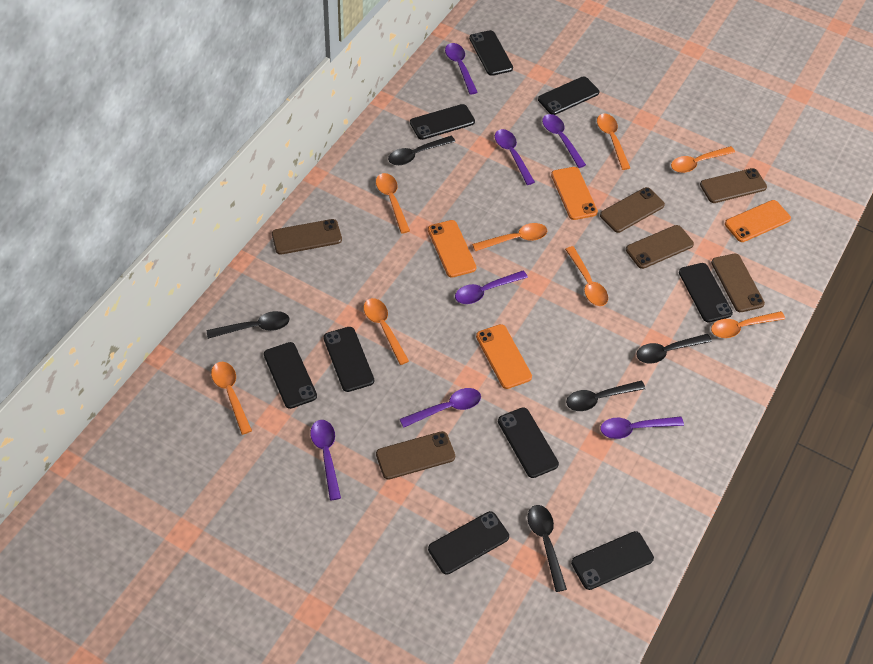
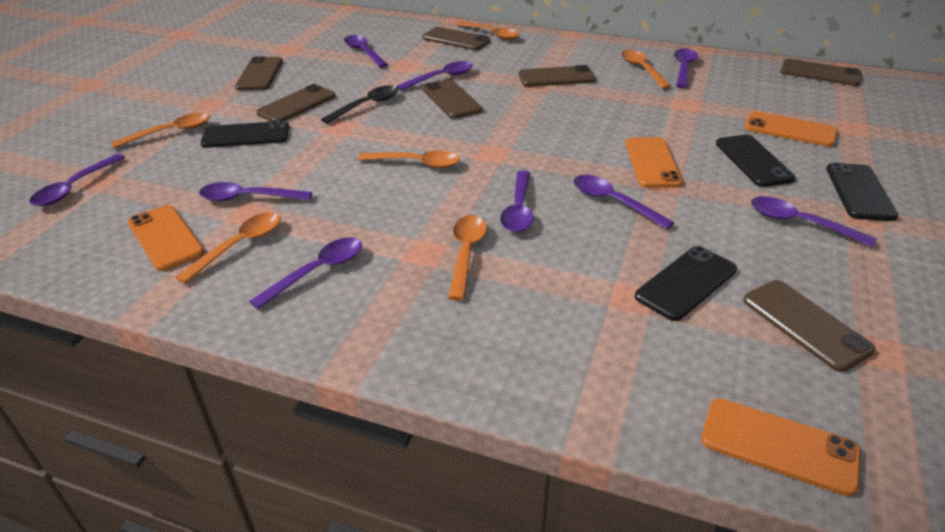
black phone: 9 -> 4
black spoon: 5 -> 1
brown phone: 6 -> 7
orange spoon: 8 -> 6
purple spoon: 7 -> 9

